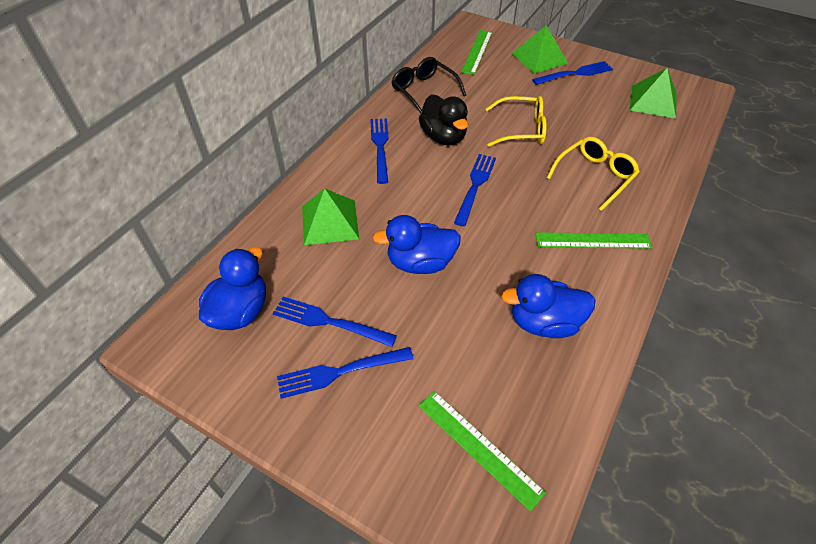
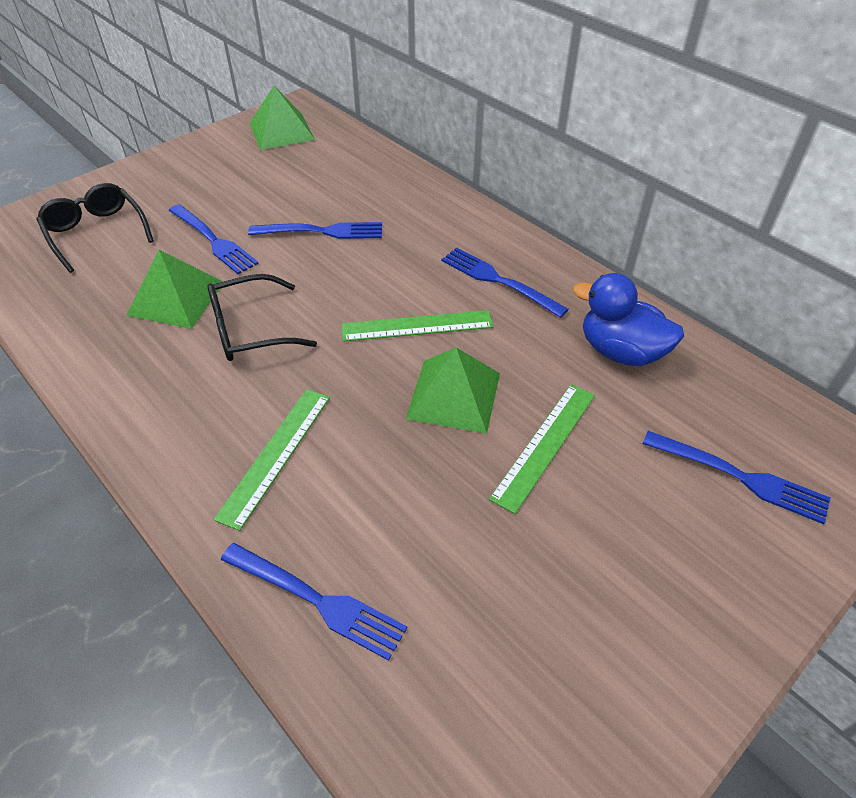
black duck: 1 -> 0
black glasses: 1 -> 2
blue duck: 3 -> 1
yellow glasses: 2 -> 0

